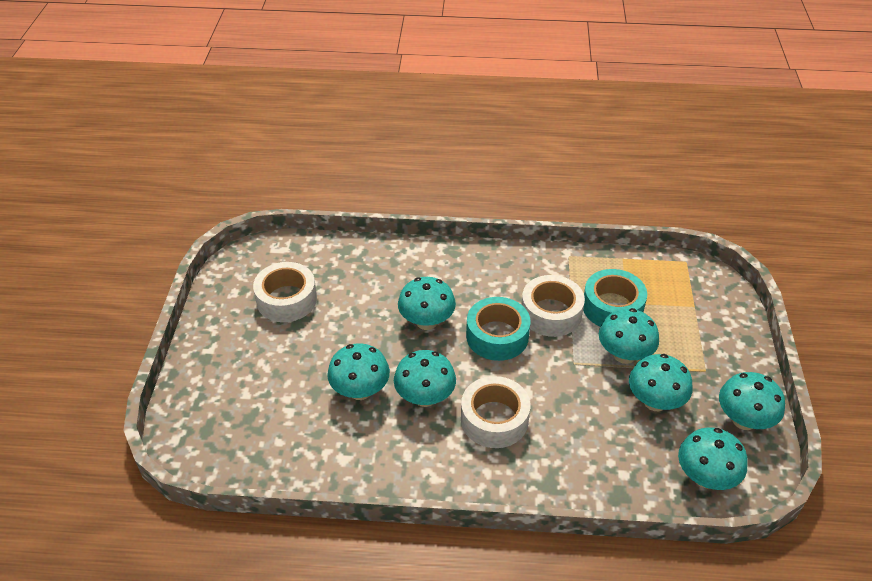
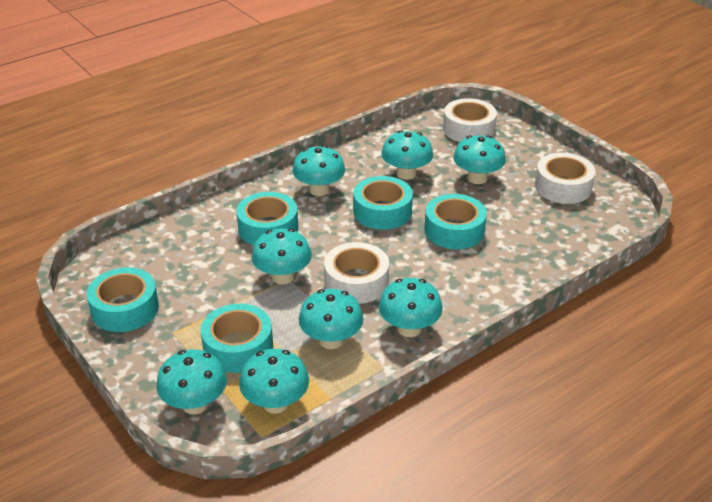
turquoise mushroom: 7 -> 8
turquoise tape: 2 -> 5

